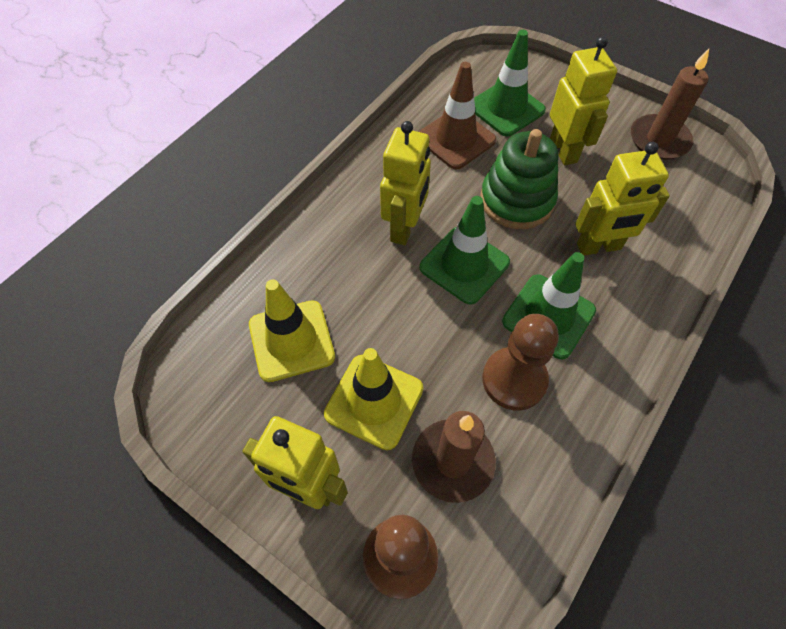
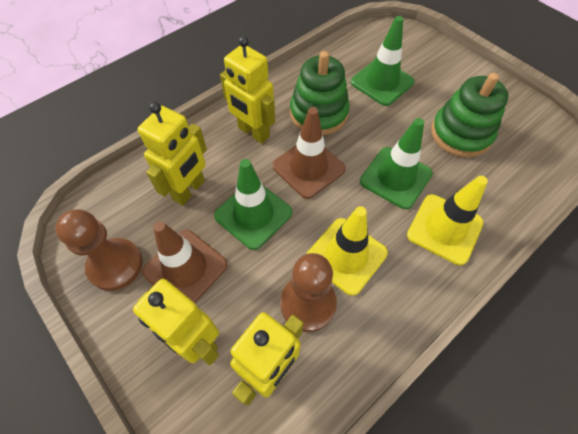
brown candle: 2 -> 0
brown traffic cone: 1 -> 2
green stacking toy: 1 -> 2

